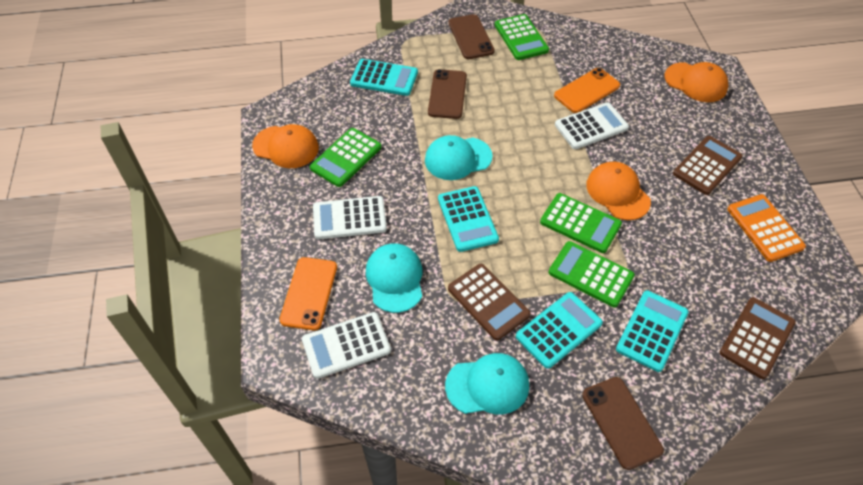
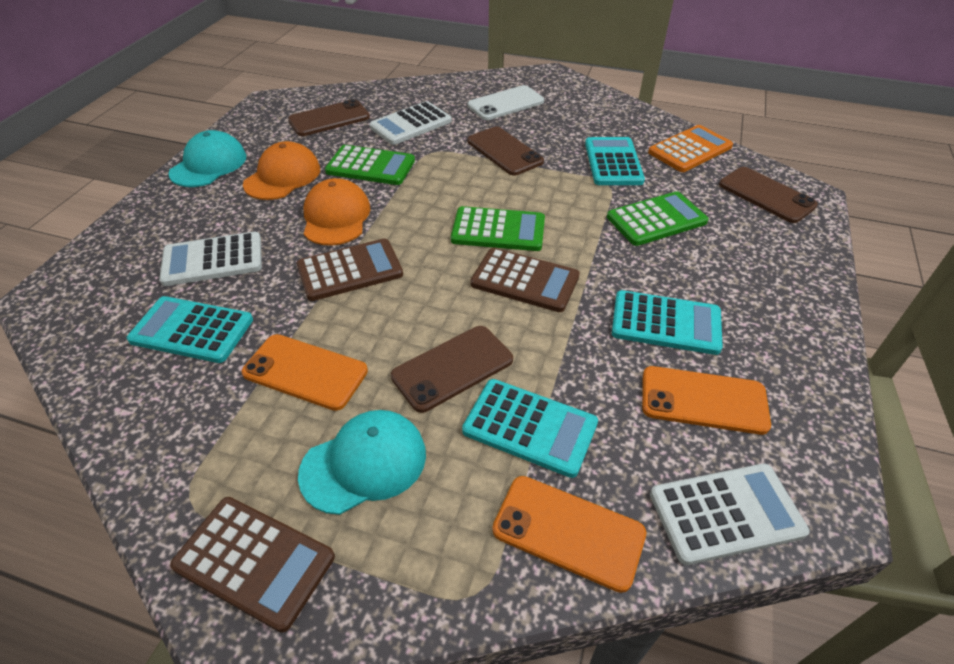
brown phone: 3 -> 4
green calculator: 4 -> 3
orange cap: 3 -> 2
orange phone: 2 -> 3
turquoise cap: 3 -> 2
white phone: 0 -> 1

